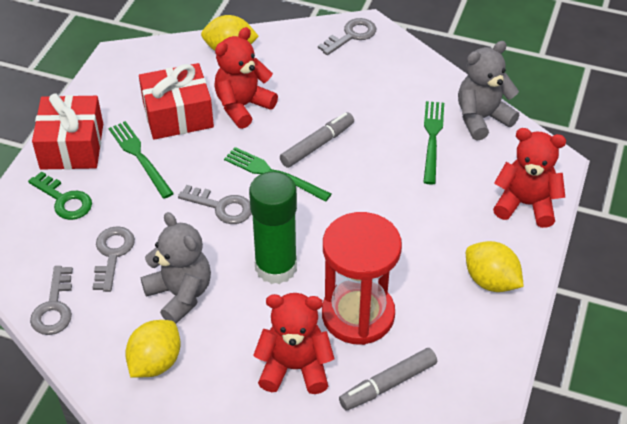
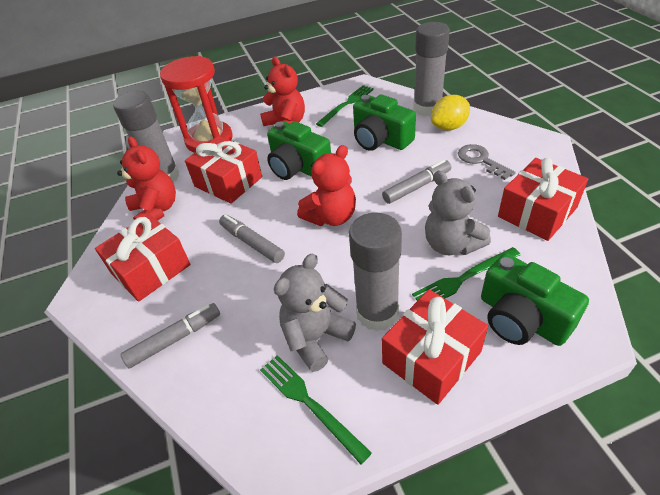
green camera: 0 -> 3
green glue stick: 1 -> 0
green key: 1 -> 0
grey glue stick: 0 -> 3
grey key: 4 -> 1
grey marker: 2 -> 3
red gift: 2 -> 4
yellow lemon: 3 -> 1

